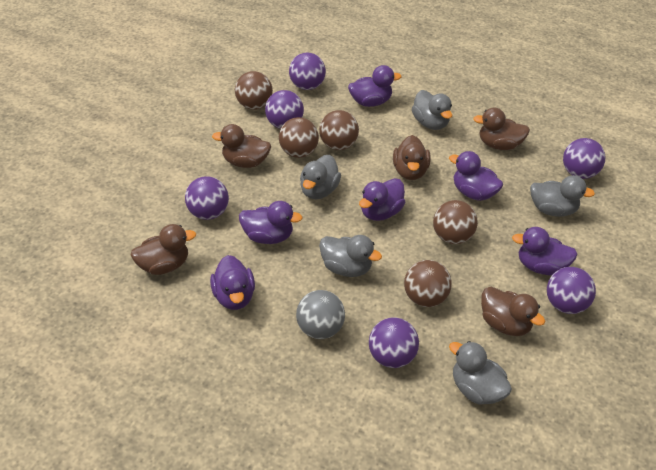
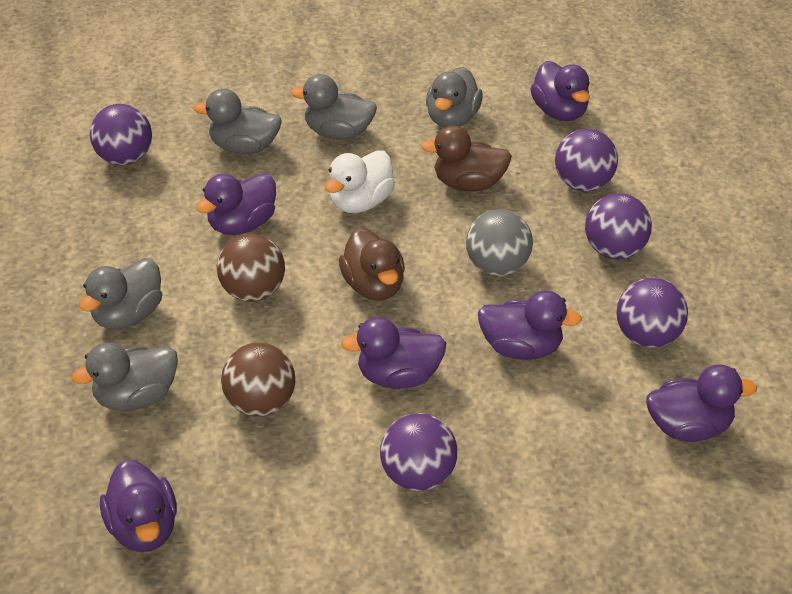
brown ball: 5 -> 2
brown duck: 5 -> 2
purple ball: 6 -> 5
white duck: 0 -> 1

